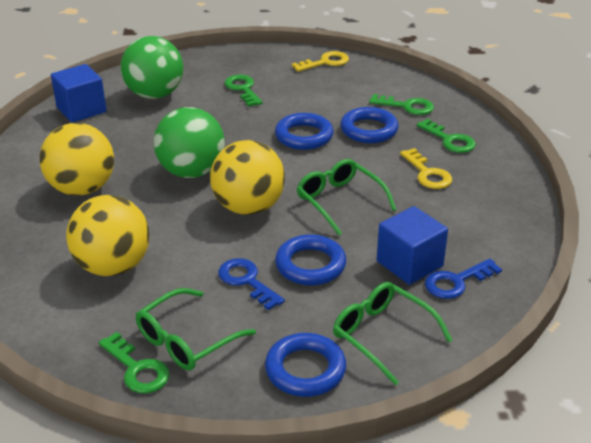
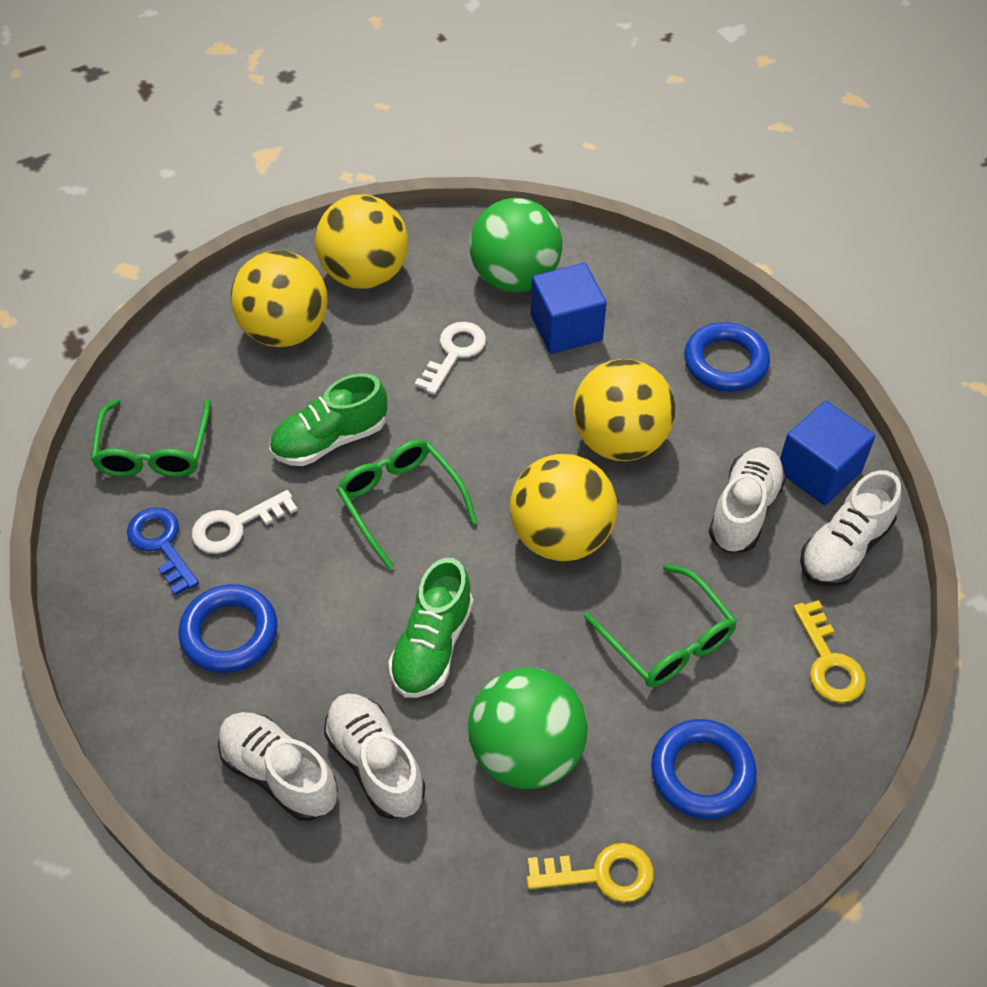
blue key: 2 -> 1
blue ring: 4 -> 3
green key: 4 -> 0
green shoe: 0 -> 2
white key: 0 -> 2
white shoe: 0 -> 4
yellow ball: 3 -> 4

